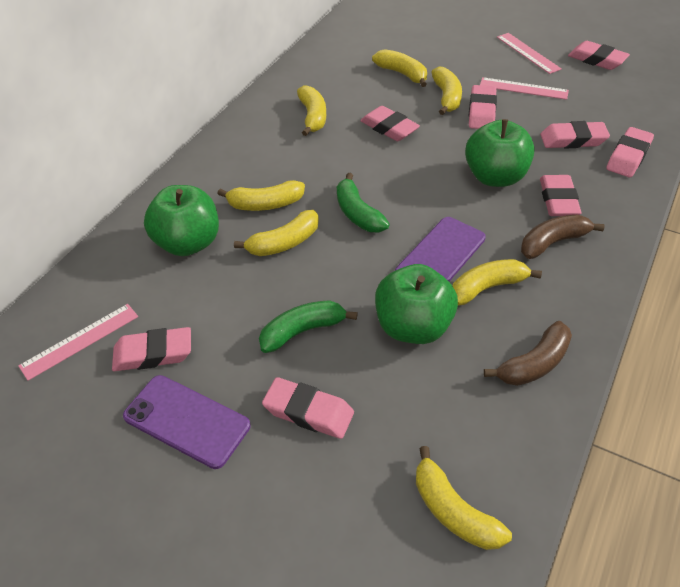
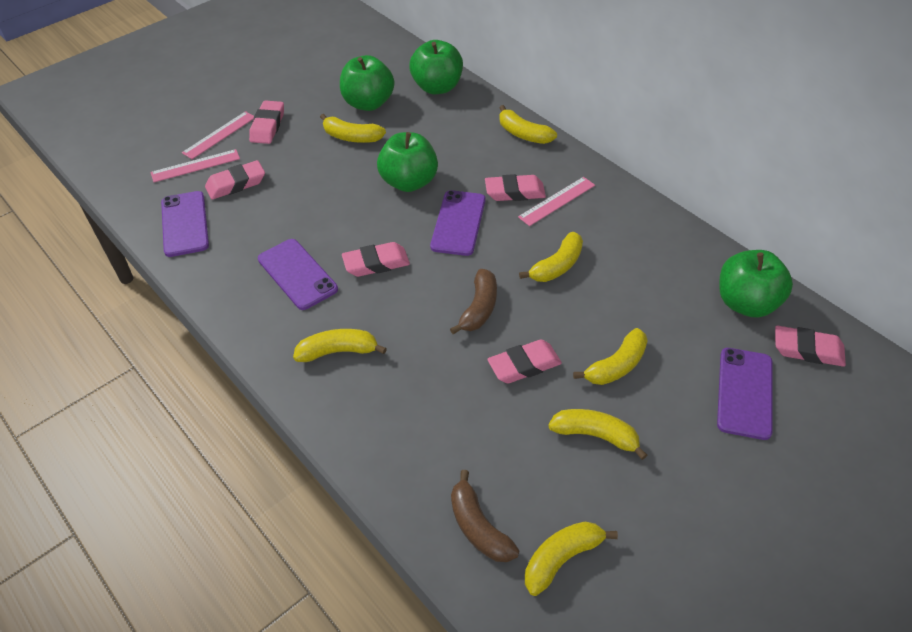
green apple: 3 -> 4
green banana: 2 -> 0
pink eraser: 8 -> 6
purple phone: 2 -> 4

